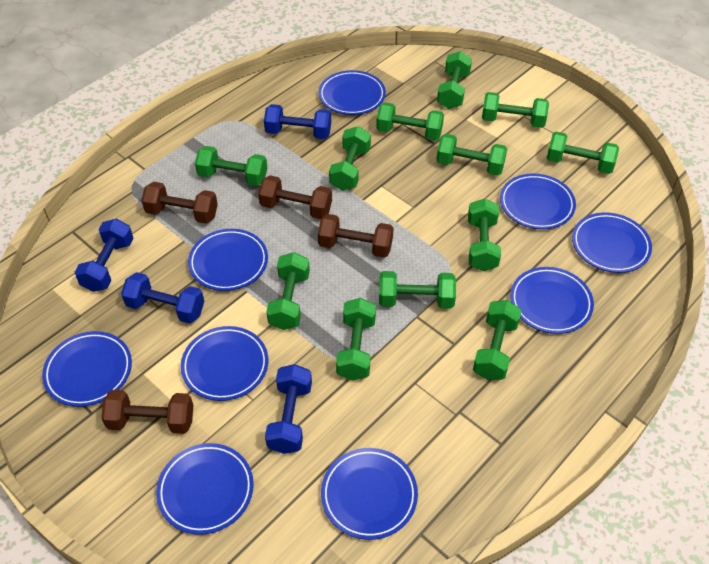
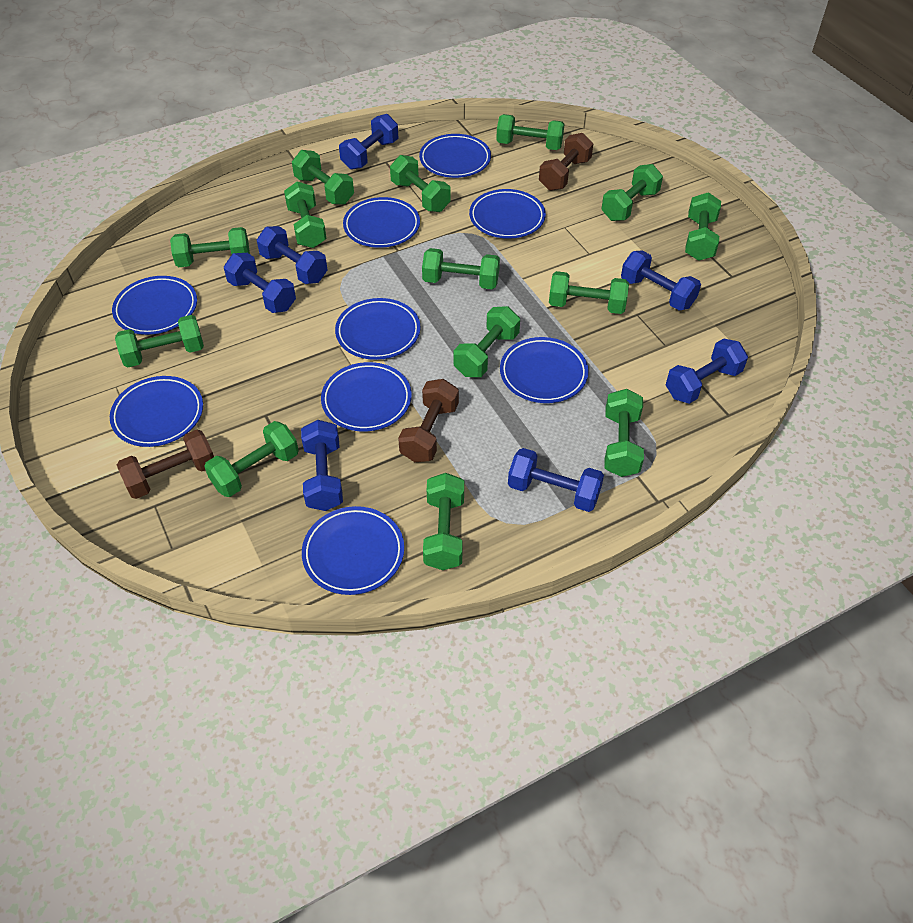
blue dumbbell: 4 -> 7
brown dumbbell: 4 -> 3
green dumbbell: 12 -> 14

